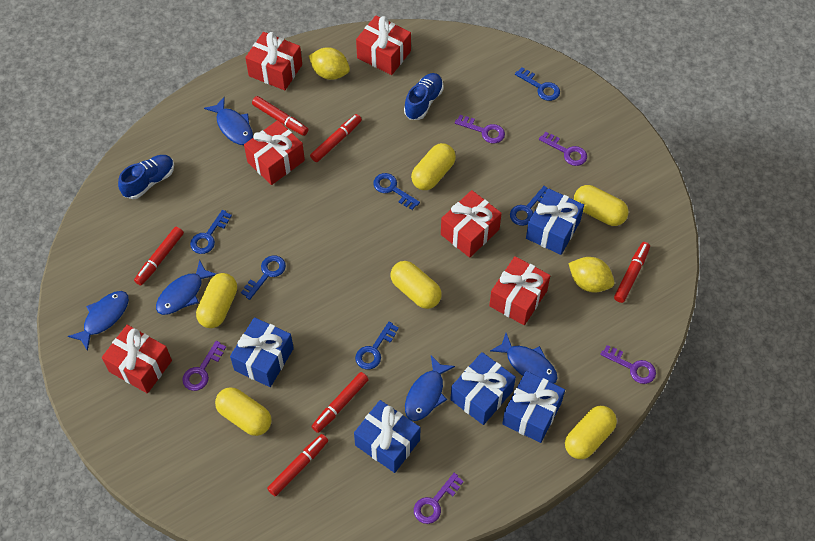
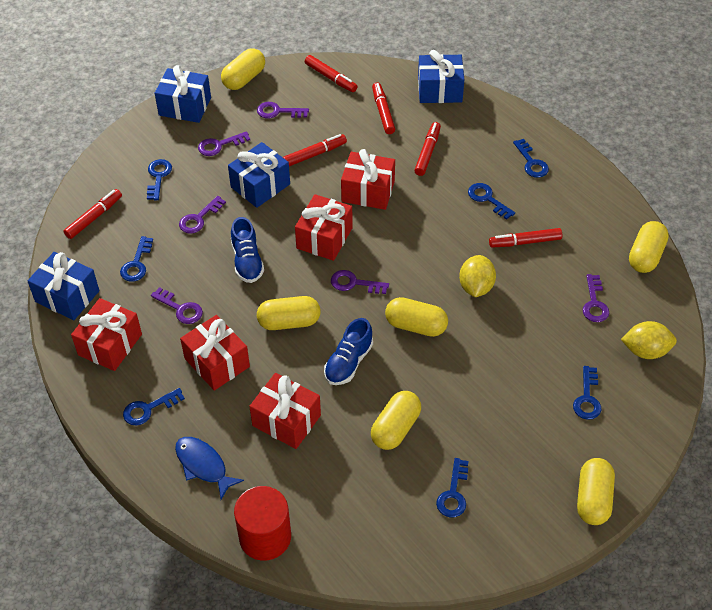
blue fish: 5 -> 1
blue gift: 5 -> 4
blue key: 6 -> 7
purple key: 5 -> 6
red cylinder: 0 -> 1
red gift: 6 -> 5

